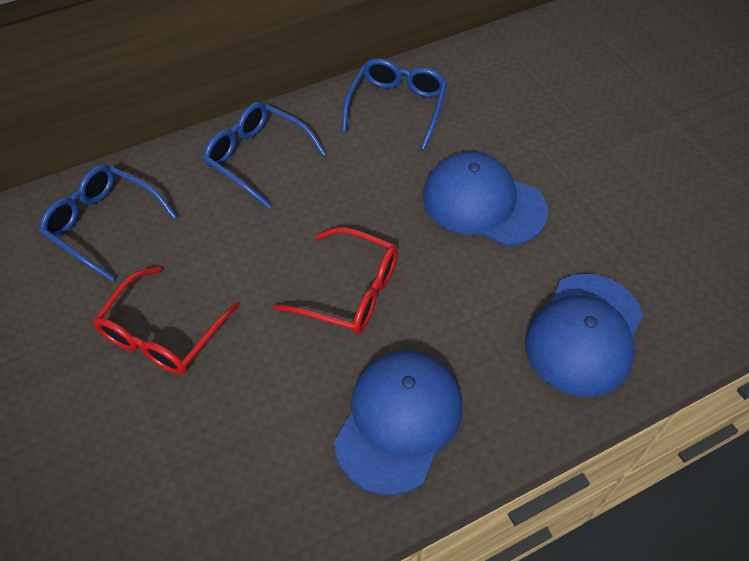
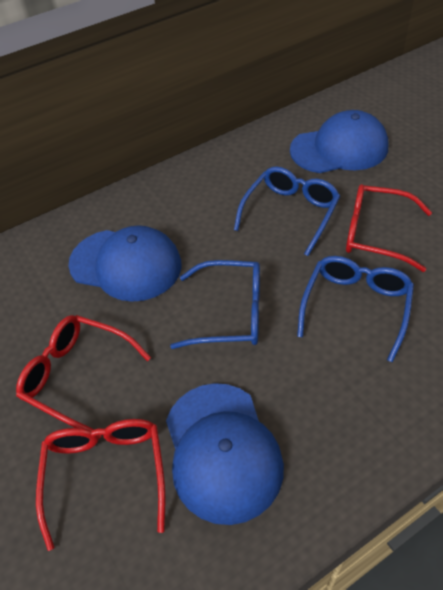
red glasses: 2 -> 3

